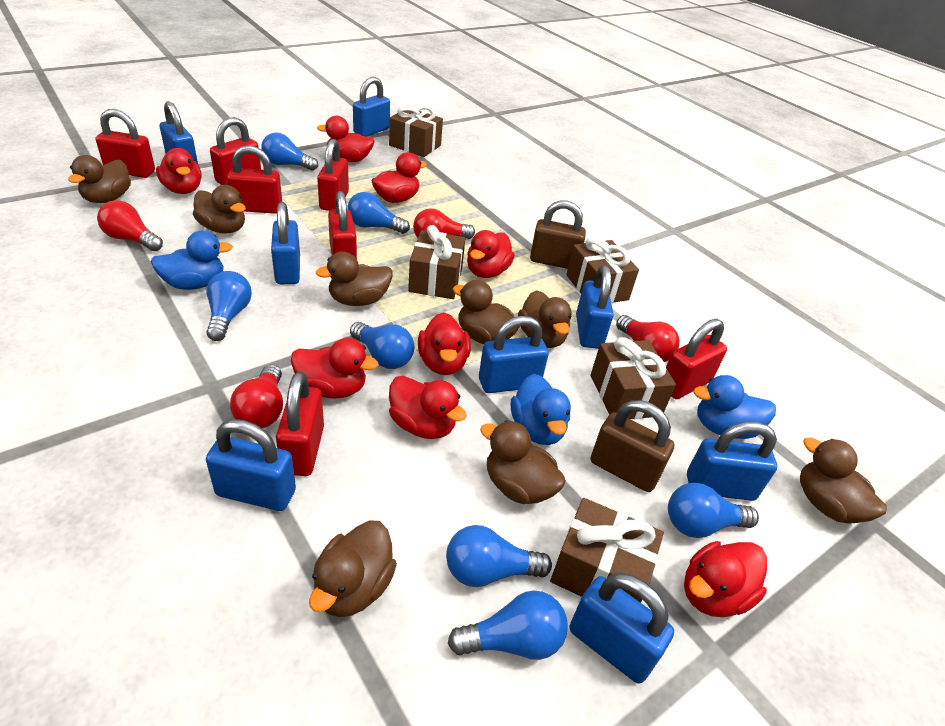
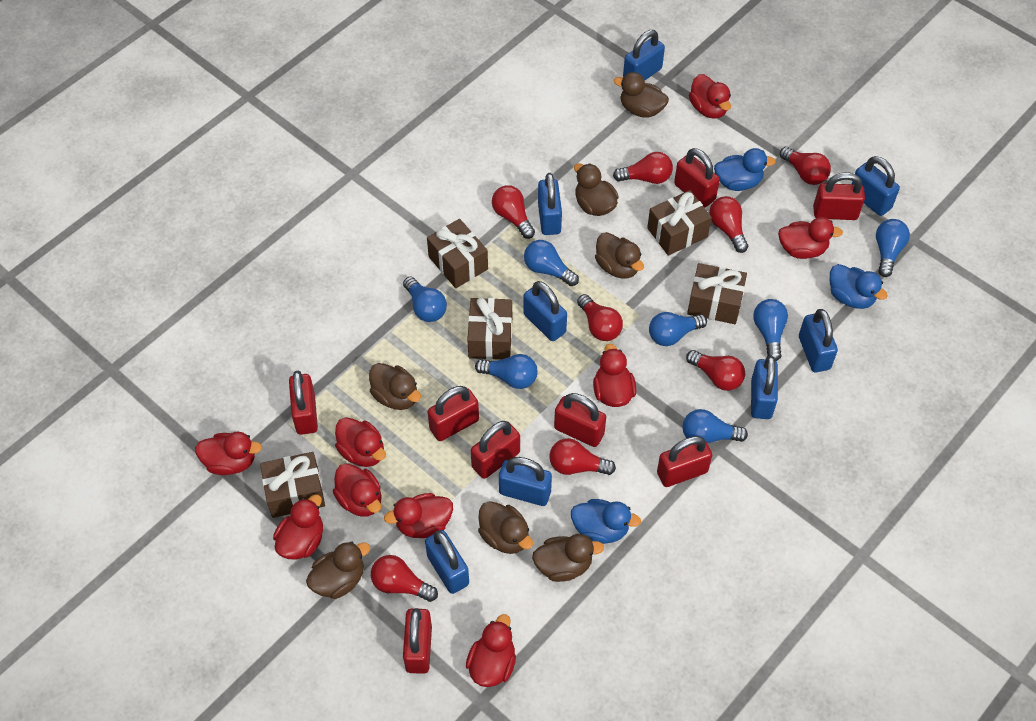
brown duck: 8 -> 7
brown padlock: 2 -> 0
red duck: 8 -> 9
red light bulb: 4 -> 8
red padlock: 7 -> 8

